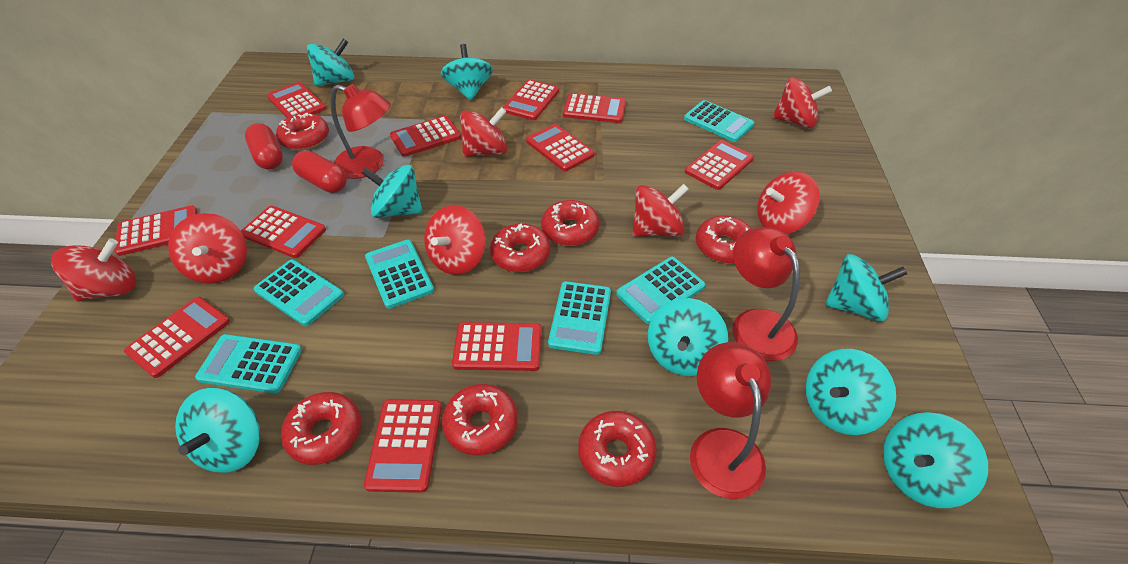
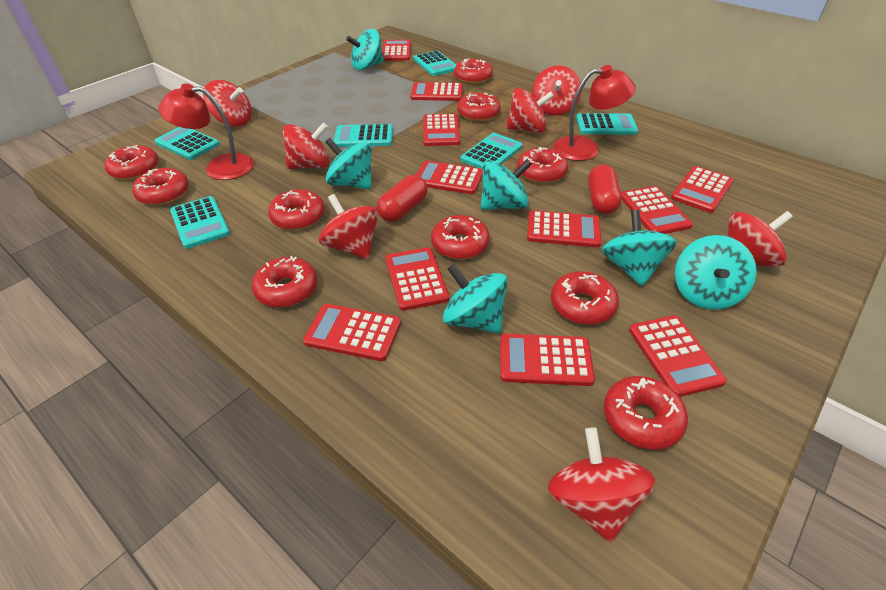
red donut: 7 -> 10
red lamp: 3 -> 2
turquoise spinning top: 8 -> 6

